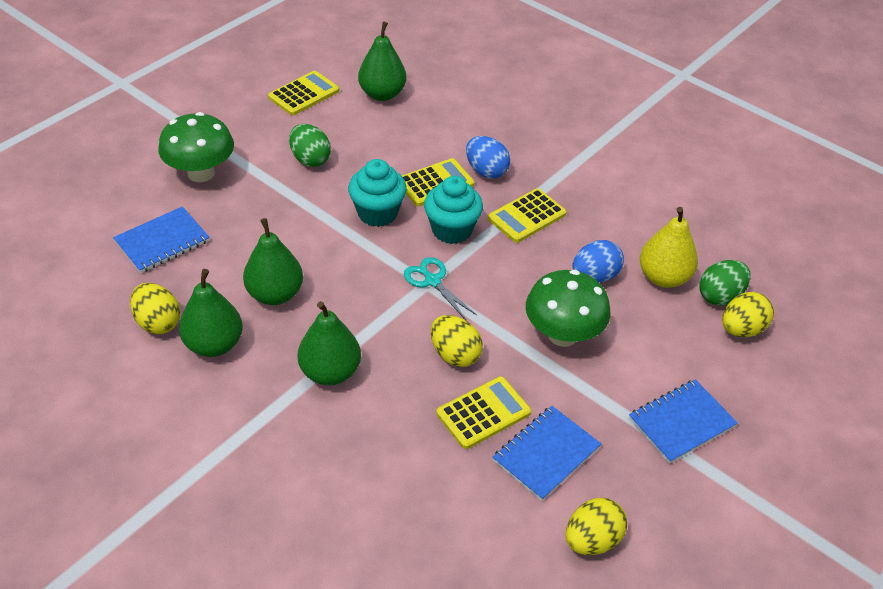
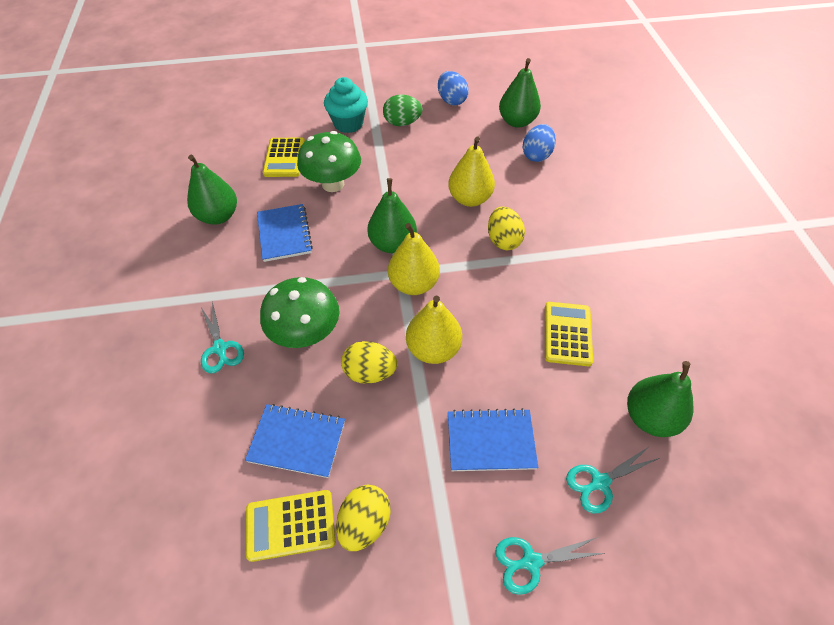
green egg: 2 -> 1
turquoise cupcake: 2 -> 1
turquoise scissors: 1 -> 3
yellow calculator: 4 -> 3
yellow egg: 4 -> 3
yellow pear: 1 -> 3

